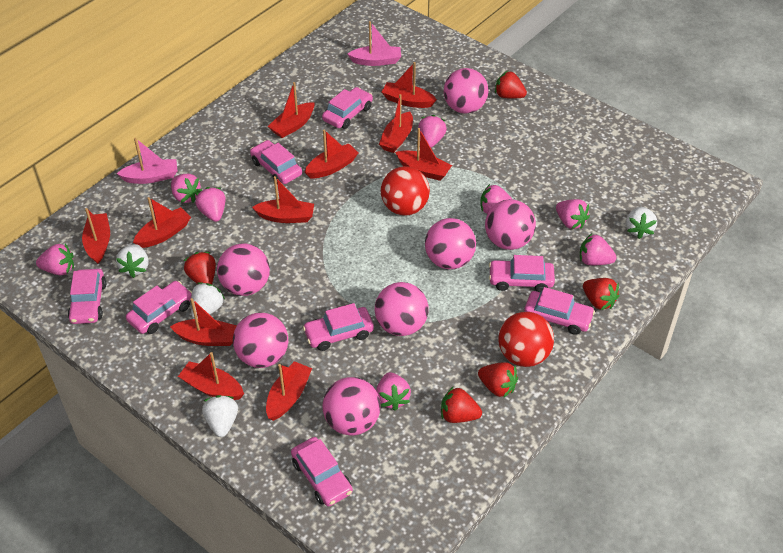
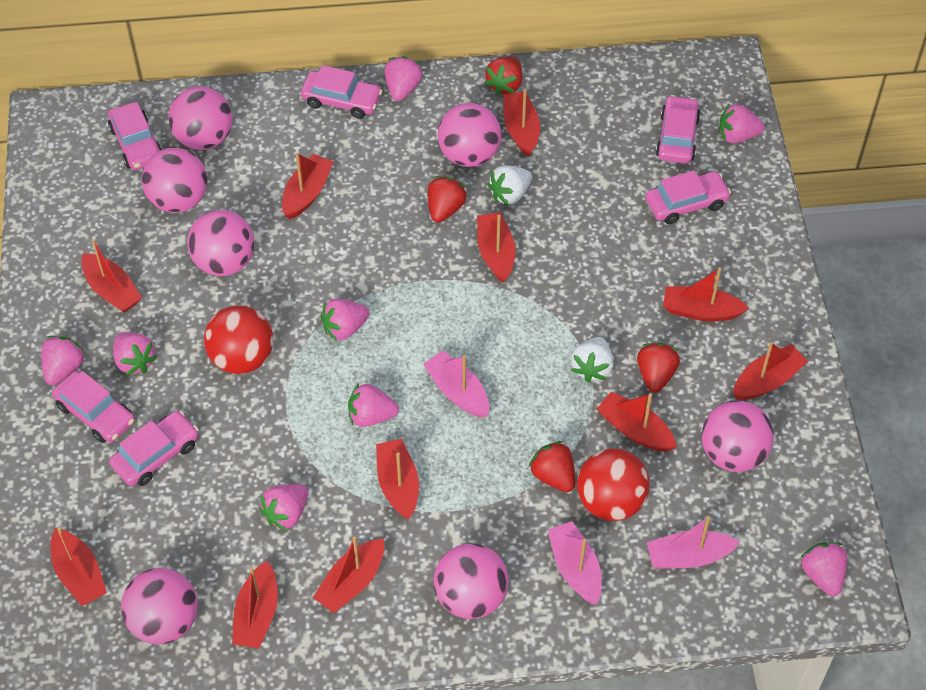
pink boat: 2 -> 3
pink car: 8 -> 6
red strawberry: 5 -> 4
white strawberry: 4 -> 2

